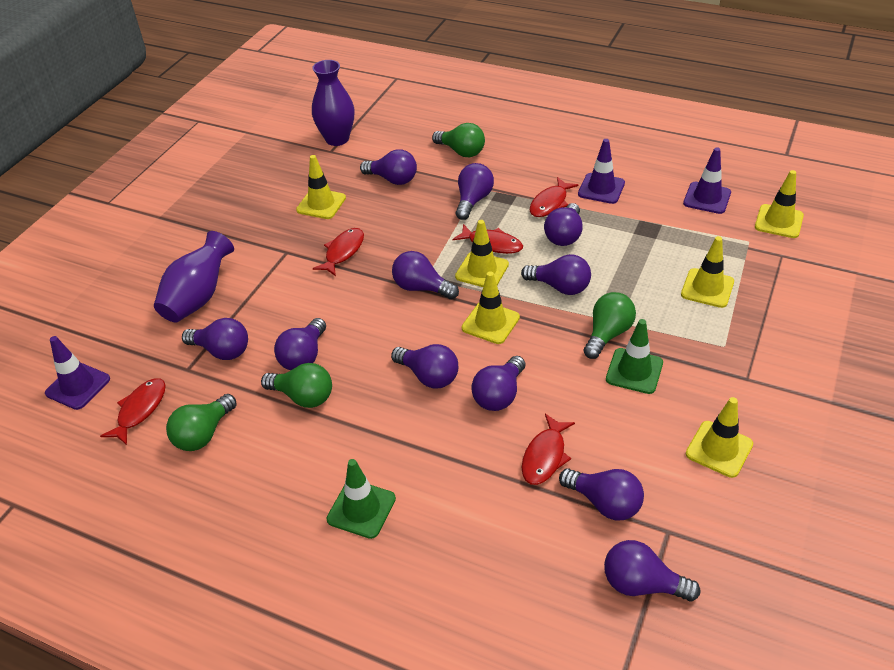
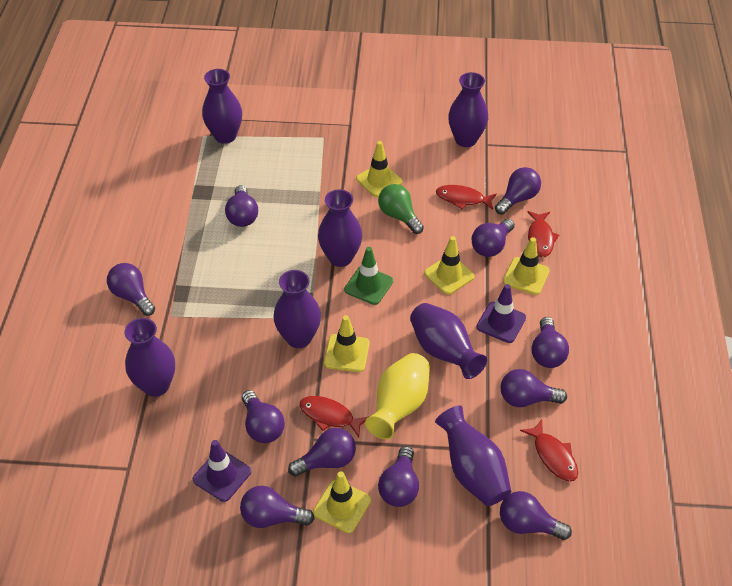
green light bulb: 4 -> 1
green traffic cone: 2 -> 1
purple traffic cone: 3 -> 2
purple vase: 2 -> 7
red fish: 5 -> 4
yellow traffic cone: 6 -> 5
yellow vase: 0 -> 1

